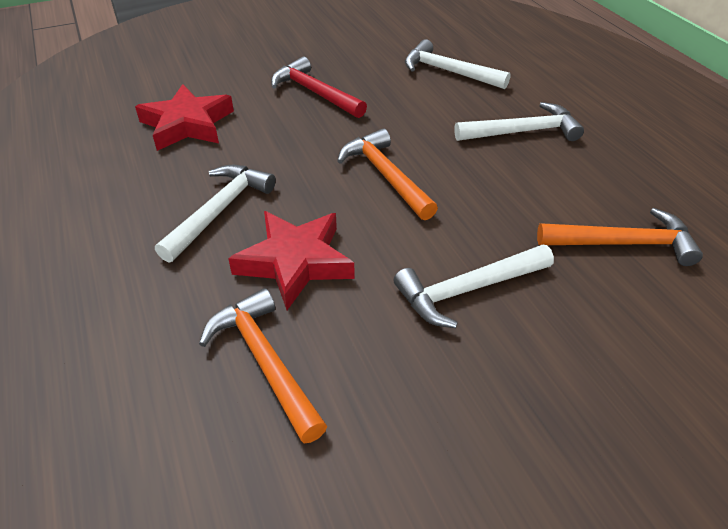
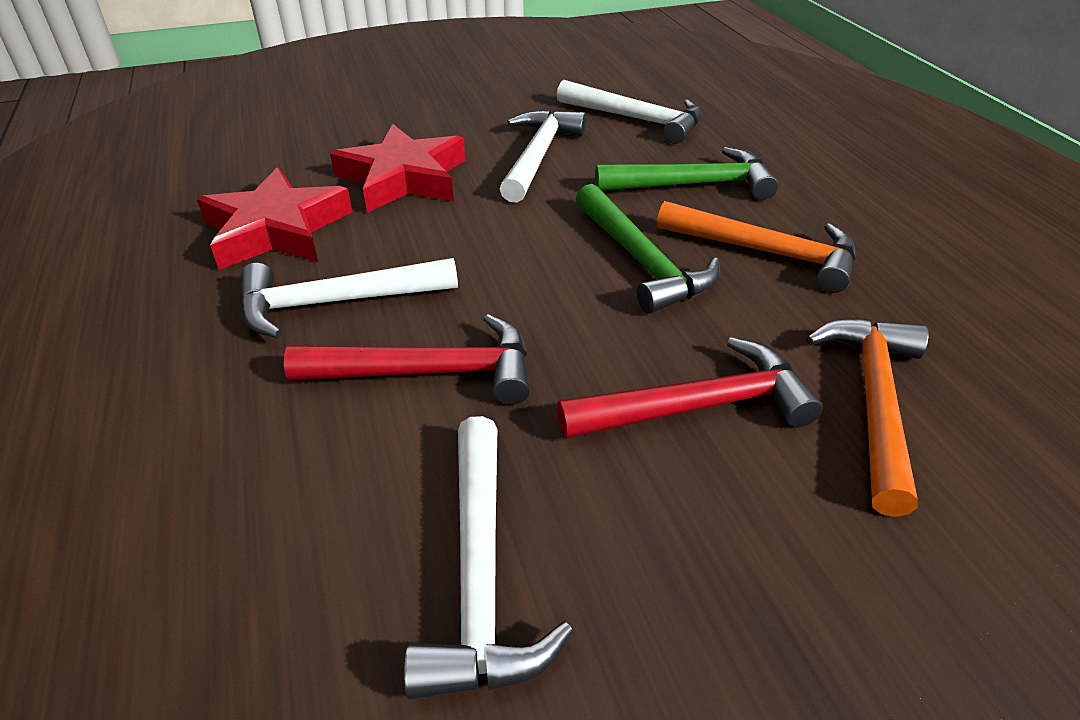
green hammer: 0 -> 2
orange hammer: 3 -> 2
red hammer: 1 -> 2

